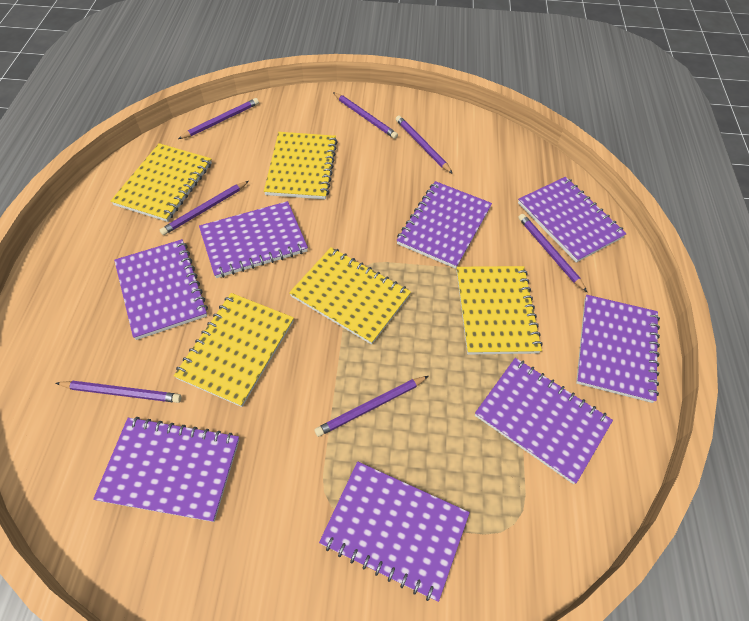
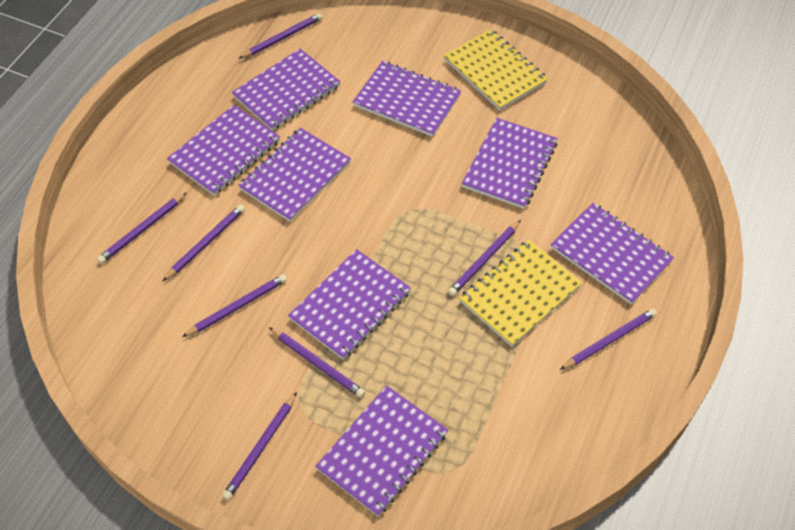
purple pencil: 7 -> 8
yellow notebook: 5 -> 2

